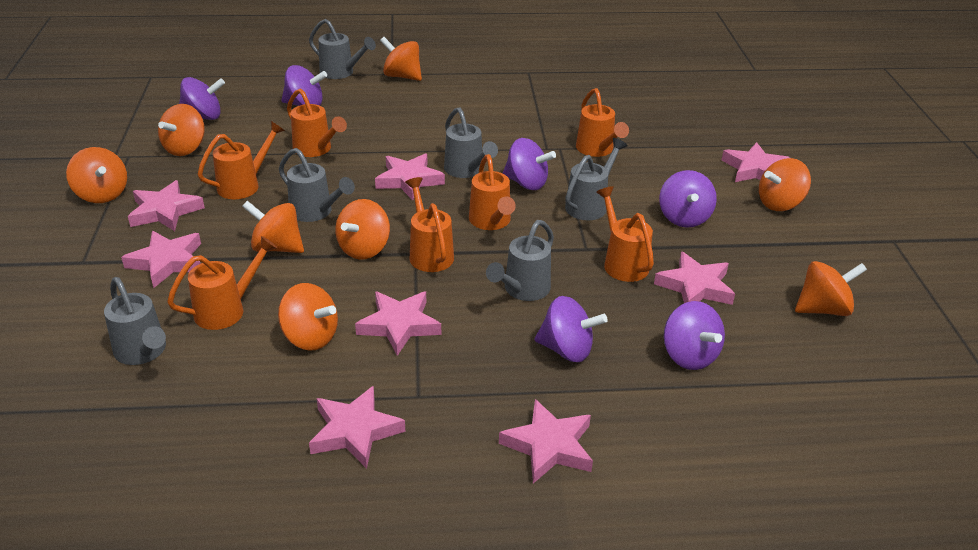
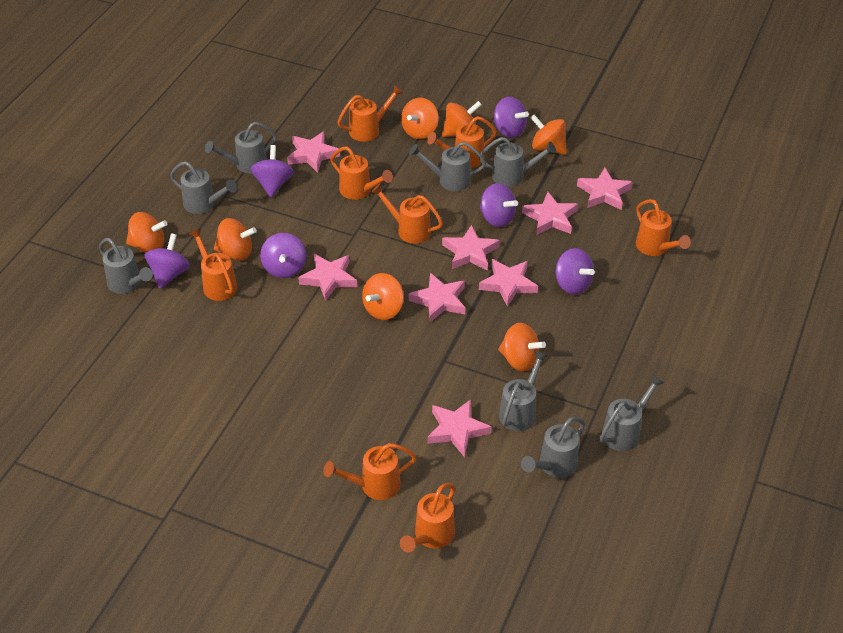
grey watering can: 6 -> 8
orange spinning top: 8 -> 7
orange watering can: 7 -> 8

